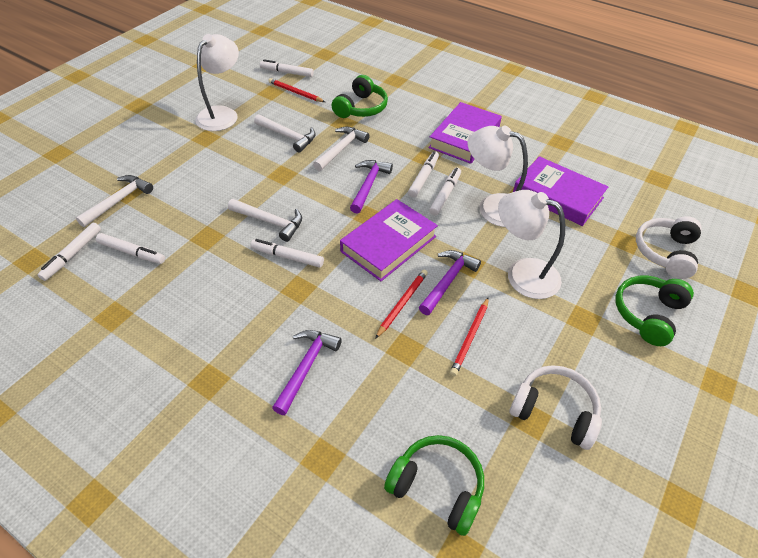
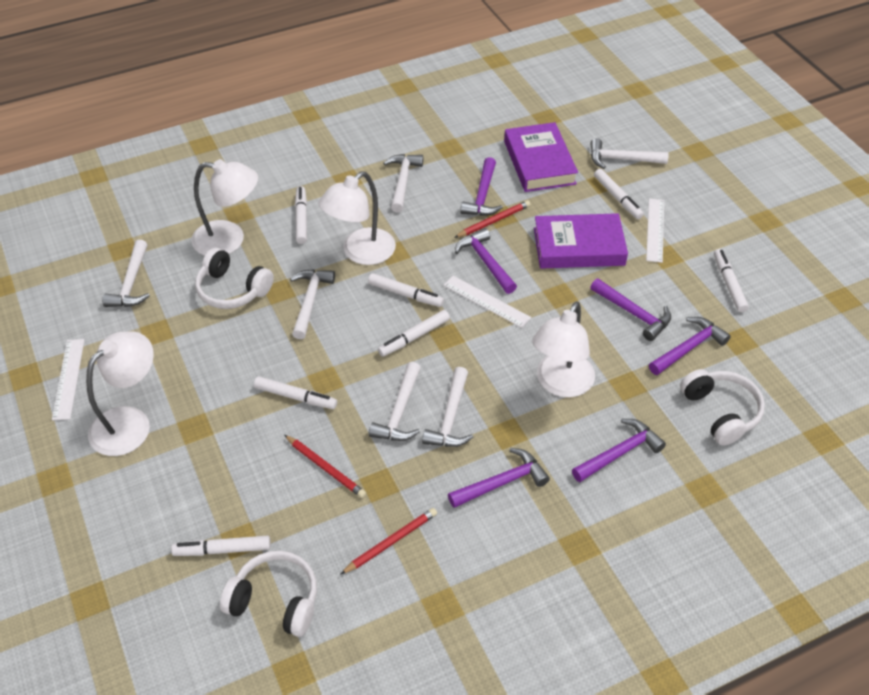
green headphones: 3 -> 0
purple book: 3 -> 2
purple hammer: 3 -> 6
white hammer: 4 -> 6
white headphones: 2 -> 3
white lamp: 3 -> 4
white marker: 6 -> 7
white ruler: 0 -> 3

